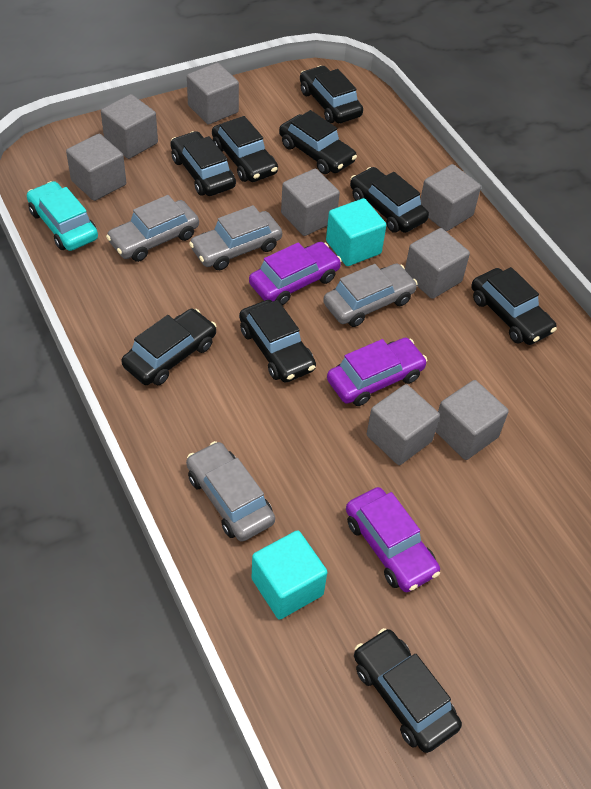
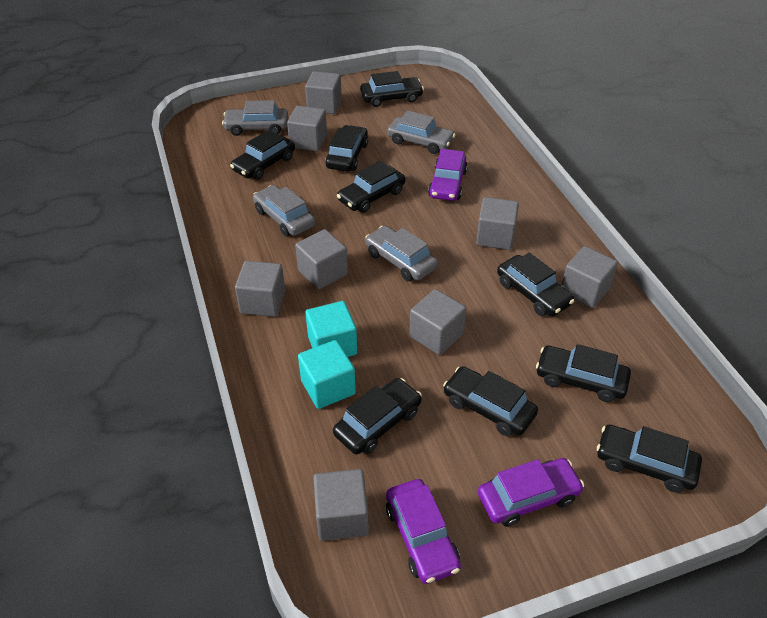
turquoise car: 1 -> 0

